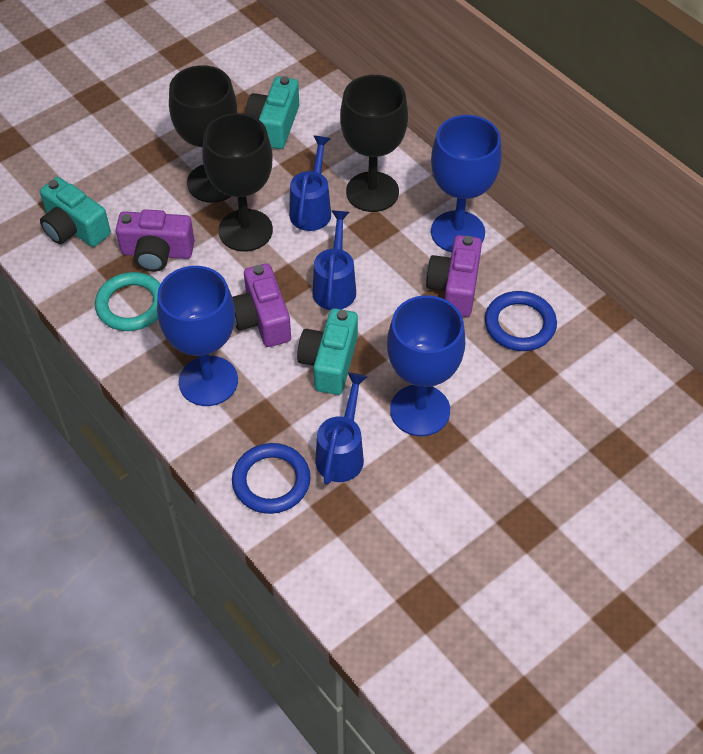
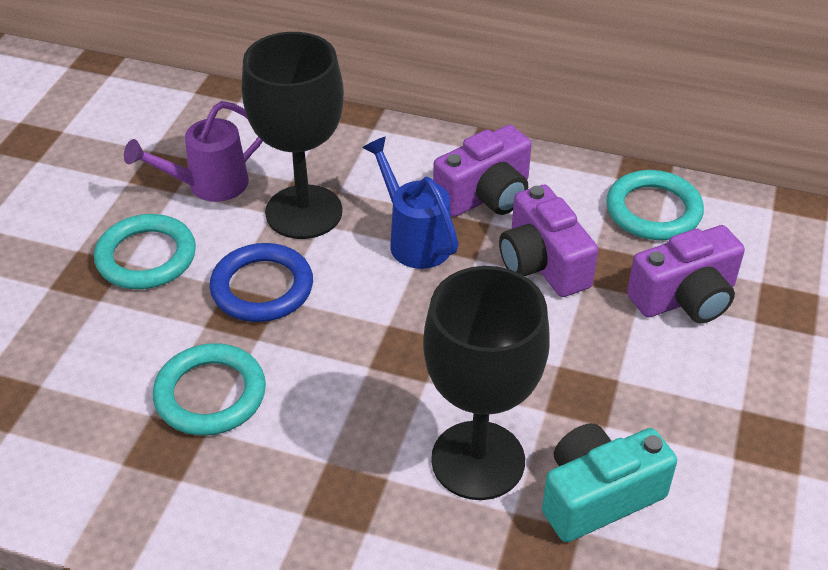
black goblet: 3 -> 2
blue goblet: 3 -> 0
blue ring: 2 -> 1
blue watering can: 3 -> 1
purple watering can: 0 -> 1
turquoise camera: 3 -> 1
turquoise ring: 1 -> 3

